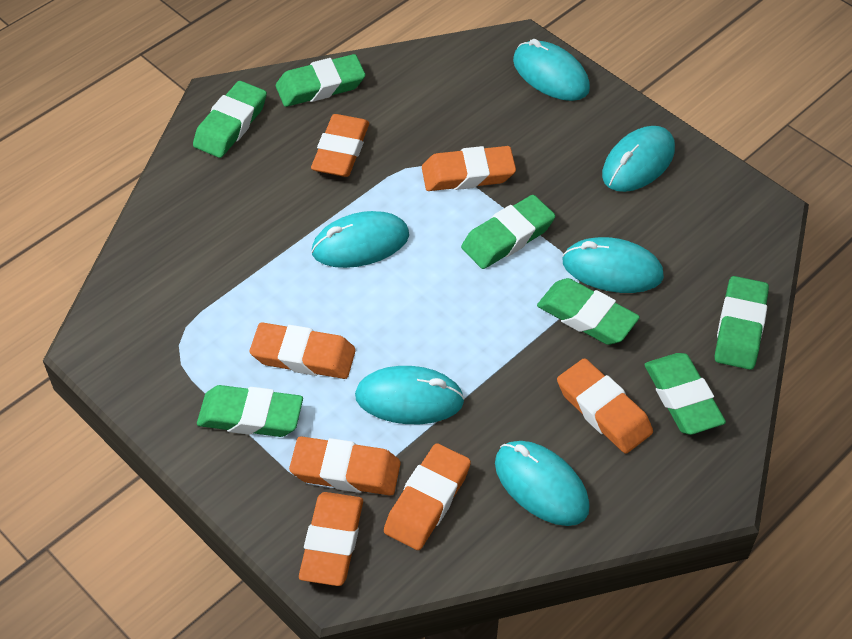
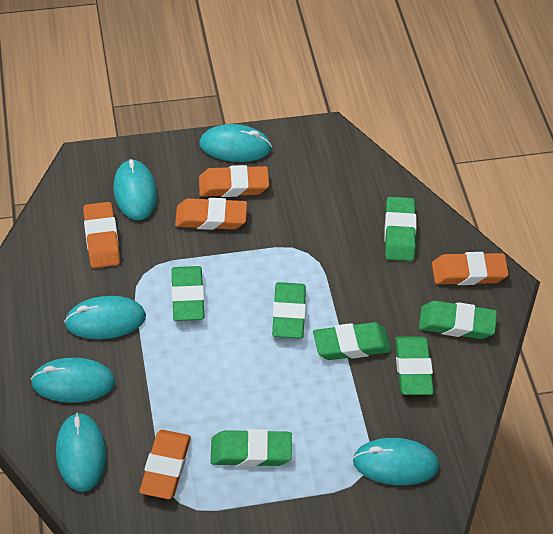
orange eraser: 7 -> 5

